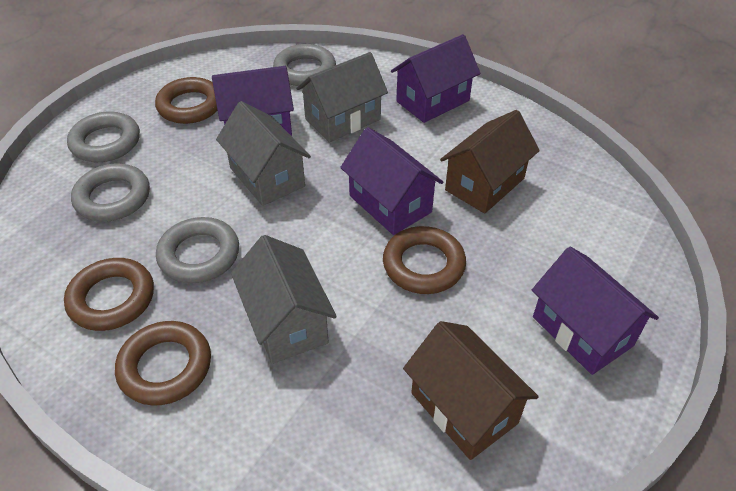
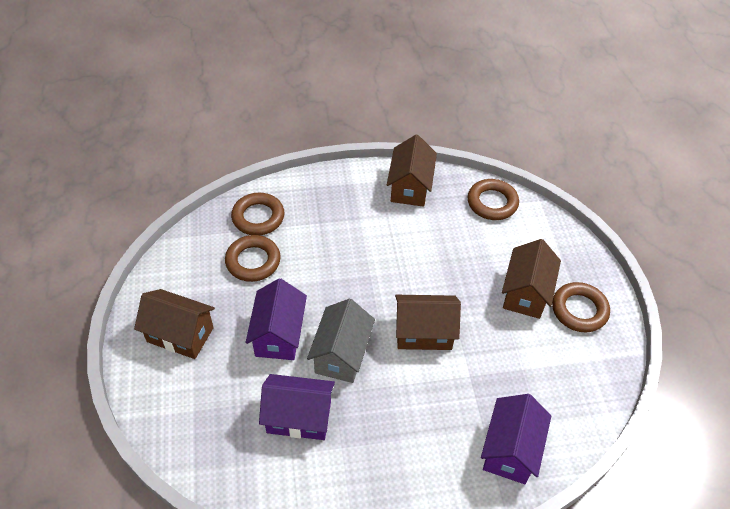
brown house: 2 -> 4
grey house: 3 -> 1
grey ring: 4 -> 0
purple house: 4 -> 3

